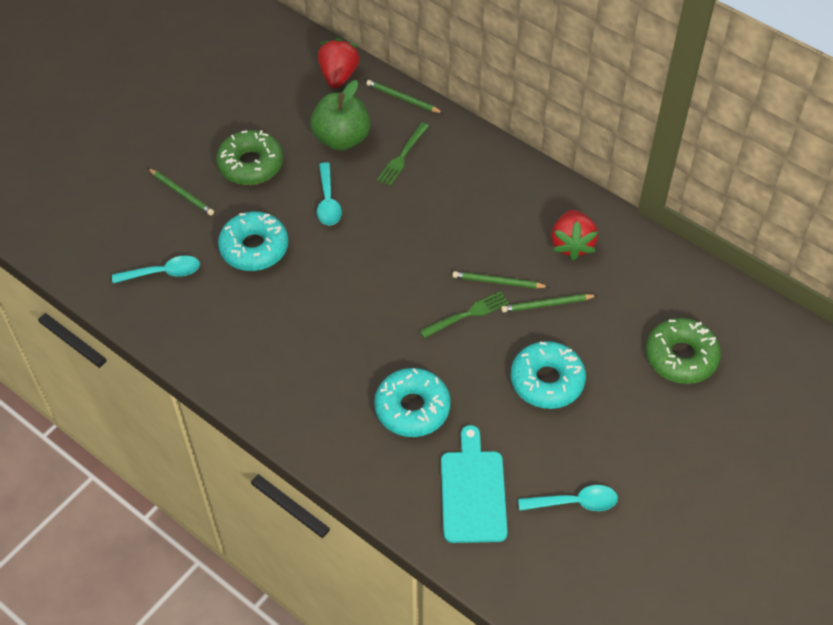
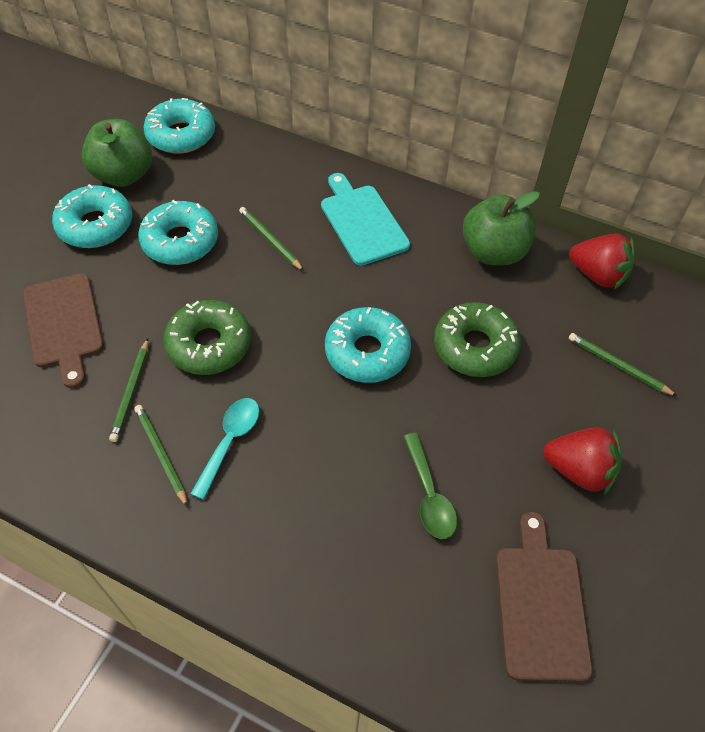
brown cutting board: 0 -> 2
green apple: 1 -> 2
green fork: 2 -> 0
green spoon: 0 -> 1
turquoise donut: 3 -> 4
turquoise spoon: 3 -> 1

